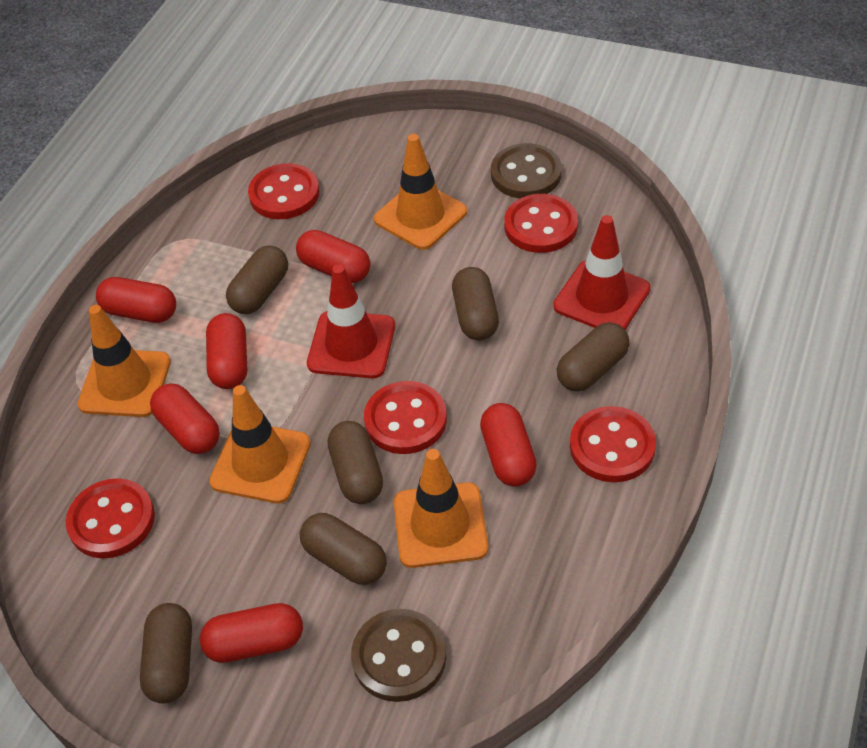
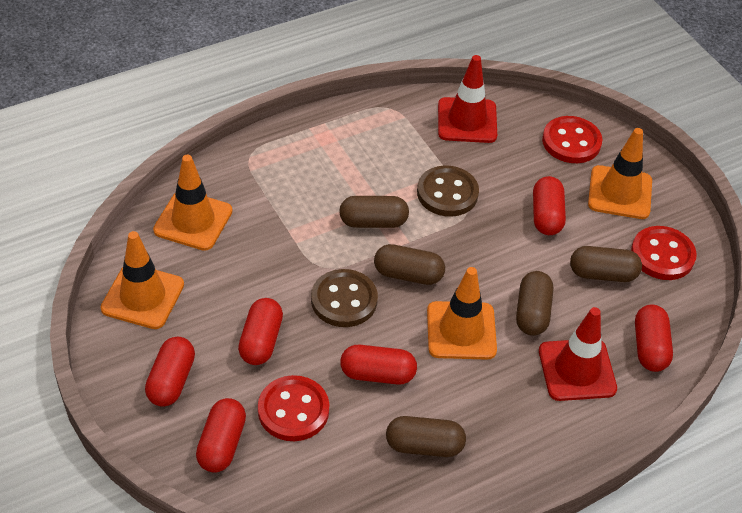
brown capsule: 6 -> 5
red button: 5 -> 3

